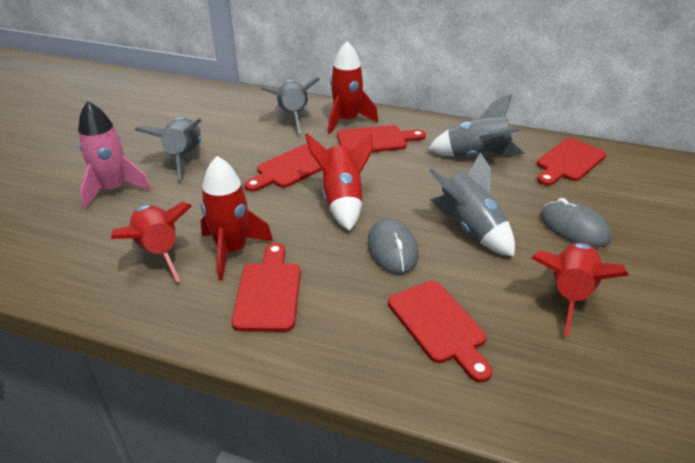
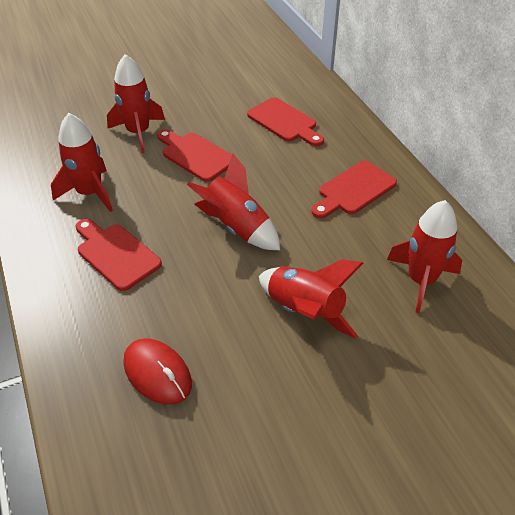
grey mouse: 2 -> 0
grey rocket: 4 -> 0
pink rocket: 1 -> 0
red cutting board: 5 -> 4
red mouse: 0 -> 1

